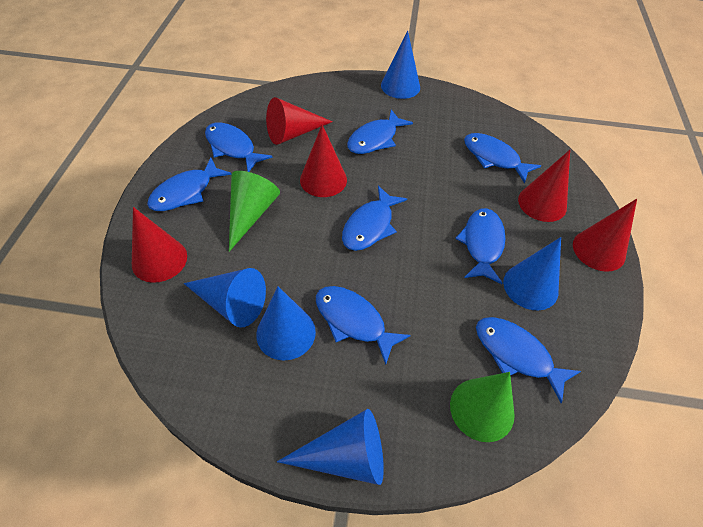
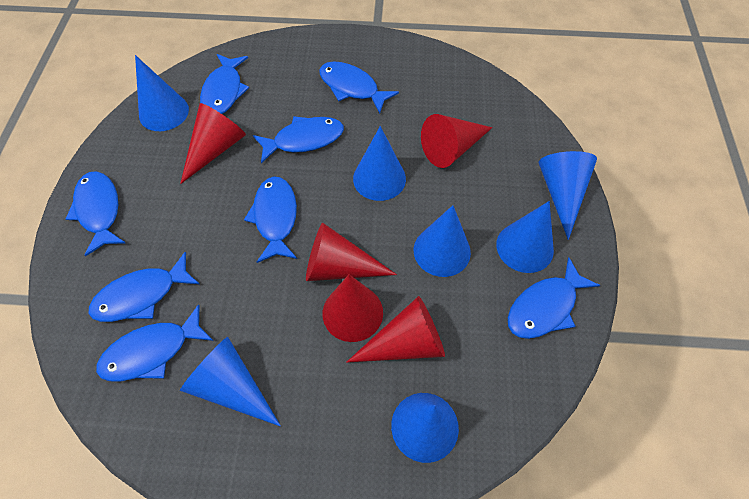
blue cone: 5 -> 7
green cone: 2 -> 0

